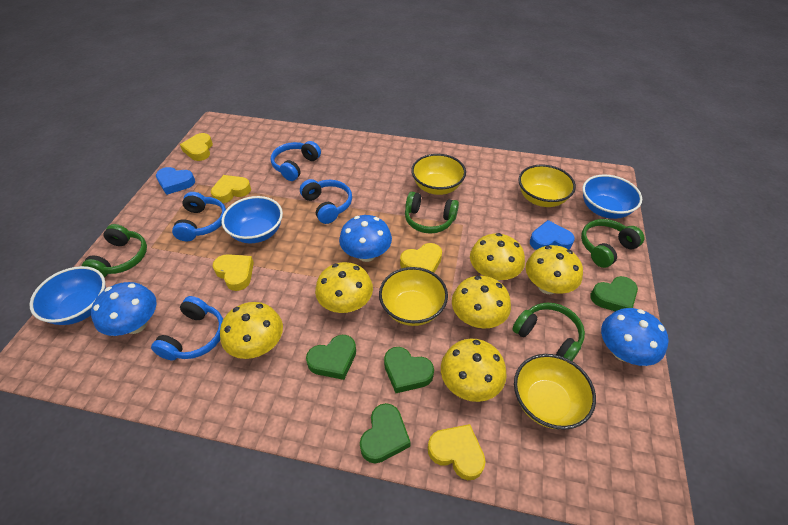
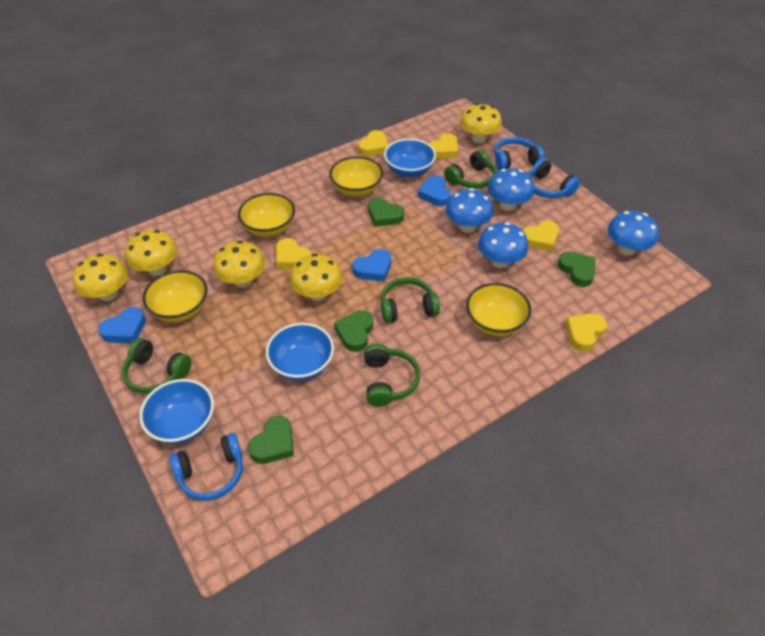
blue headphones: 4 -> 3
blue heart: 2 -> 3
blue mushroom: 3 -> 4
yellow mushroom: 6 -> 5

